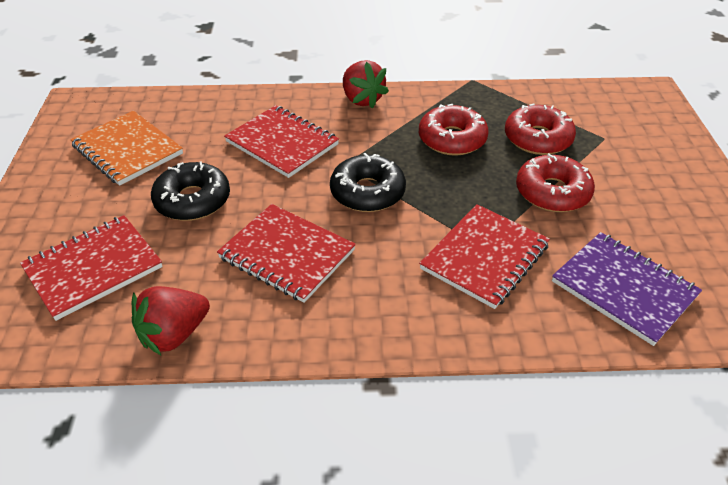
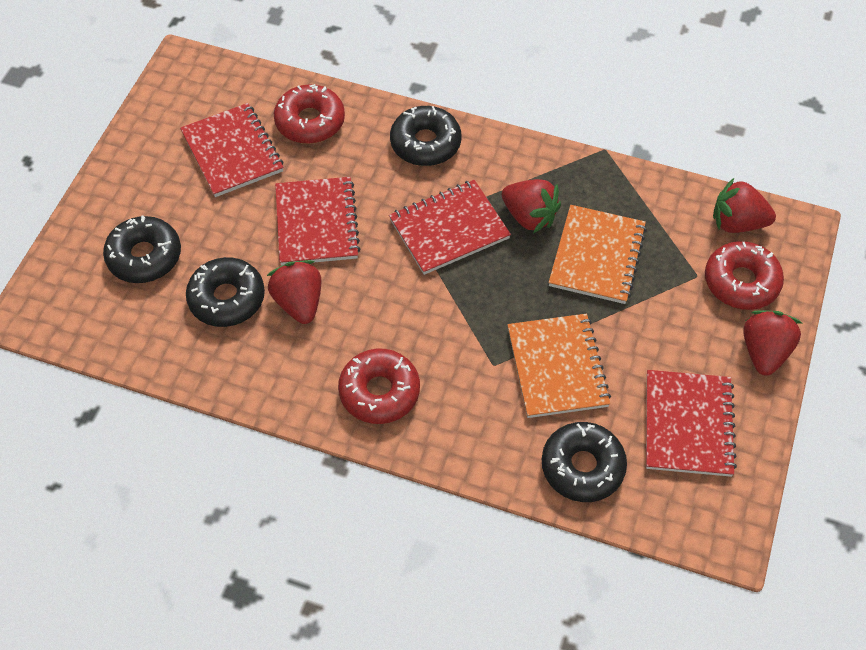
black donut: 2 -> 4
orange notebook: 1 -> 2
purple notebook: 1 -> 0
red strawberry: 2 -> 4

